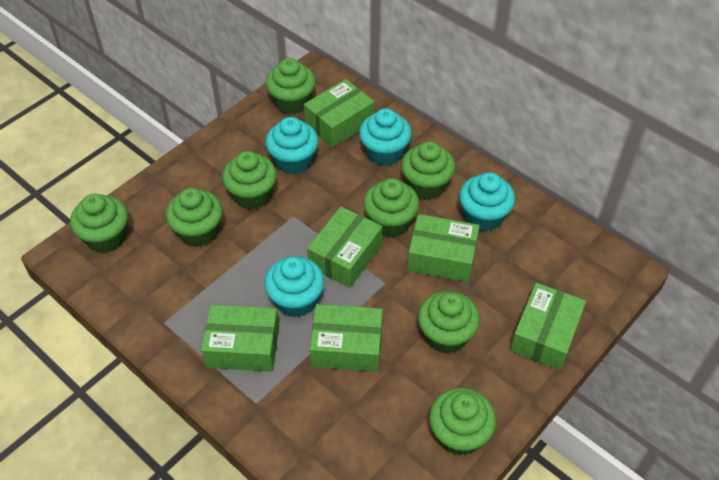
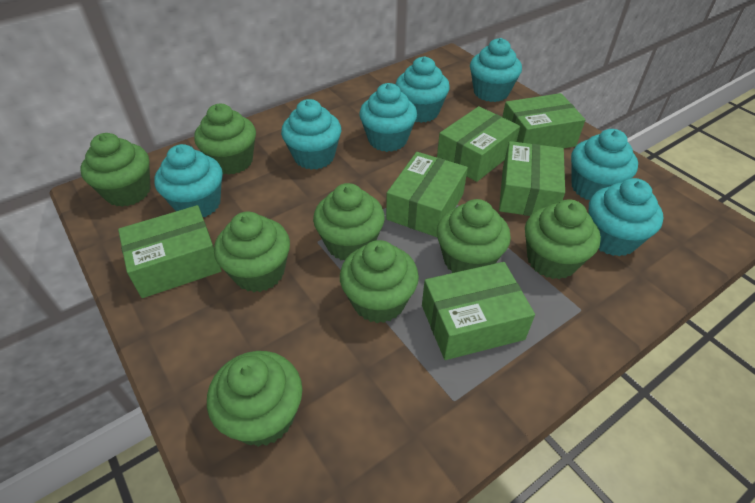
turquoise cupcake: 4 -> 7

